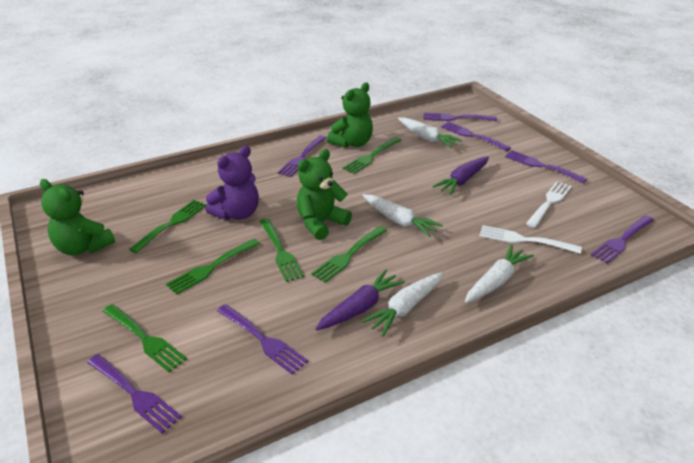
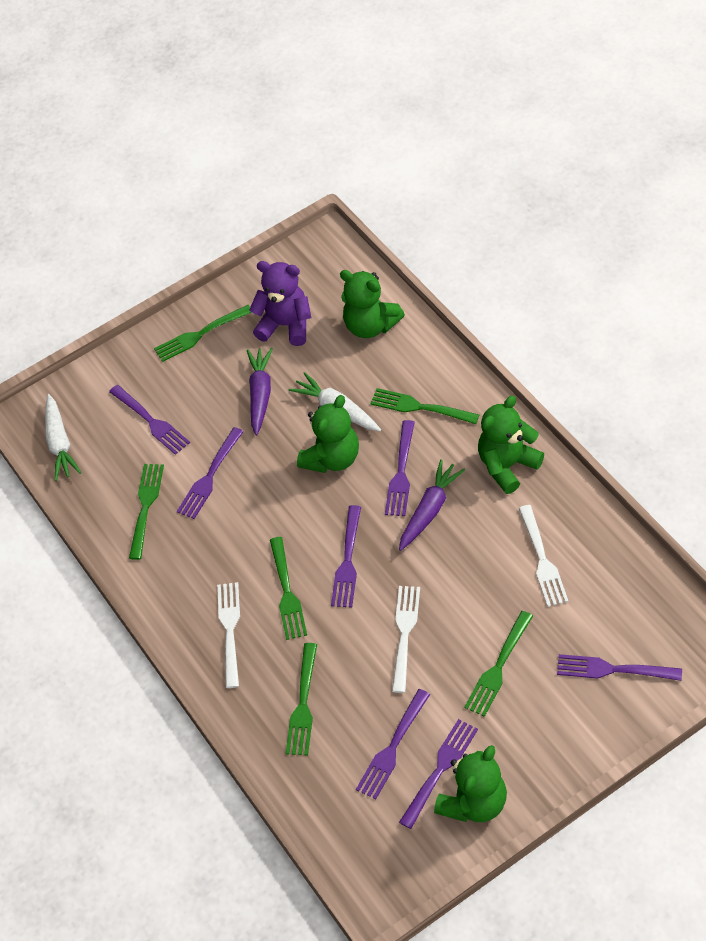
green teddy bear: 3 -> 4
white carrot: 4 -> 2
white fork: 2 -> 3

